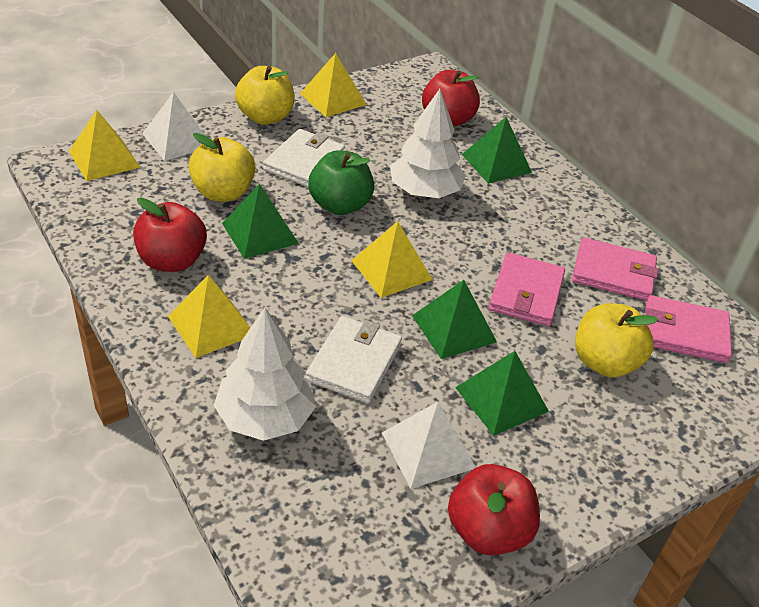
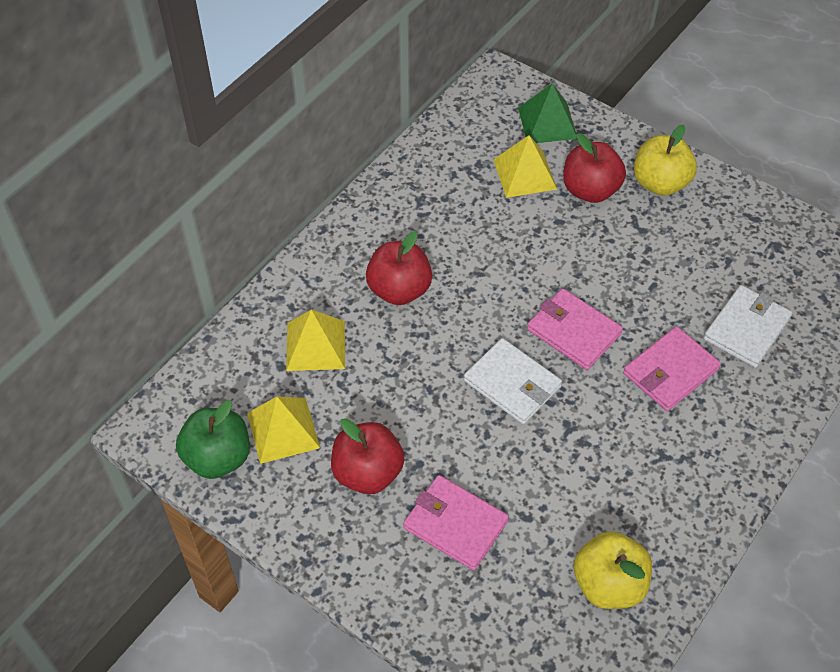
green pyramid: 4 -> 1
white pyramid: 2 -> 0
white tree: 2 -> 0
yellow apple: 3 -> 2
yellow pyramid: 4 -> 3

